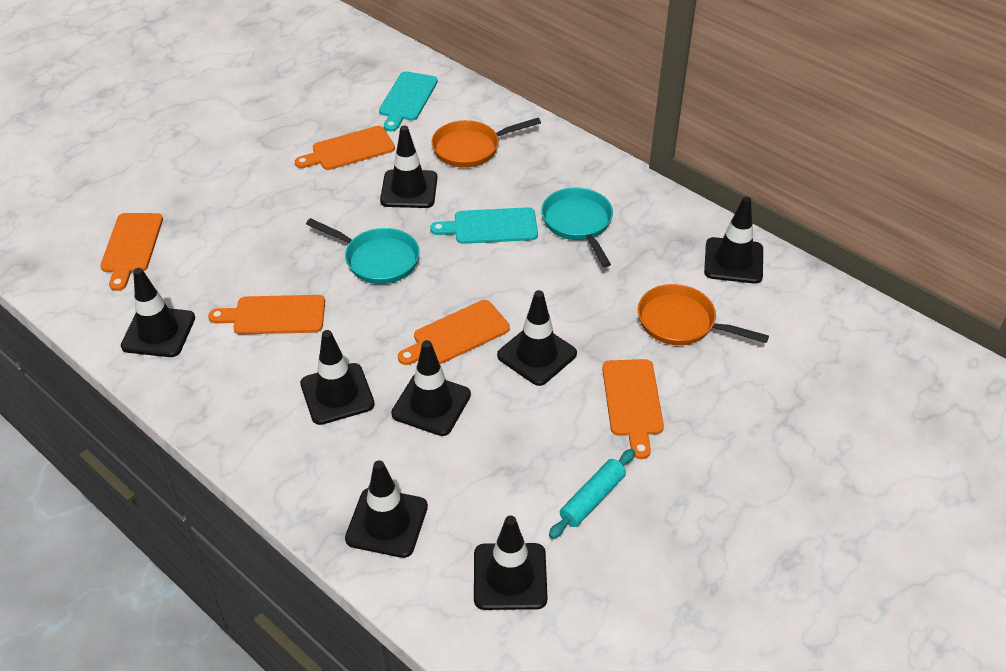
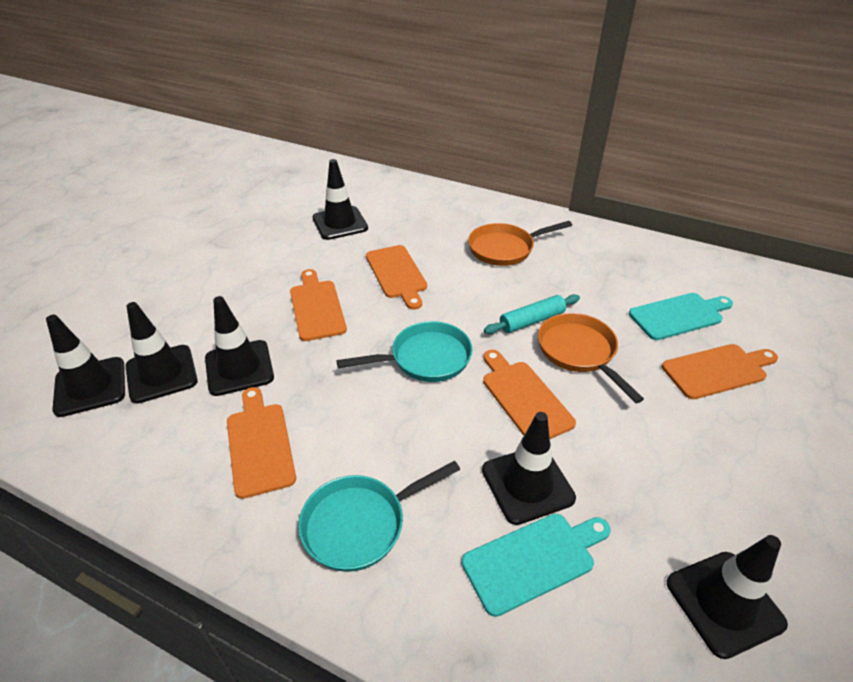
black traffic cone: 8 -> 6

